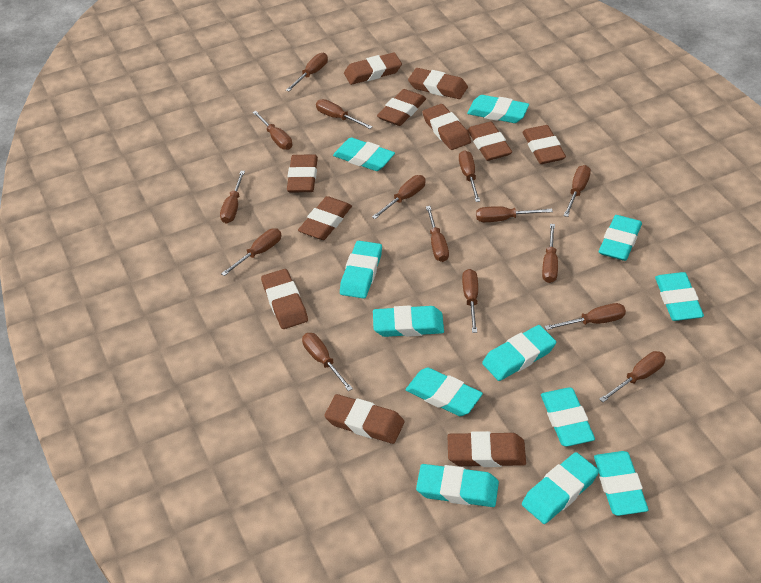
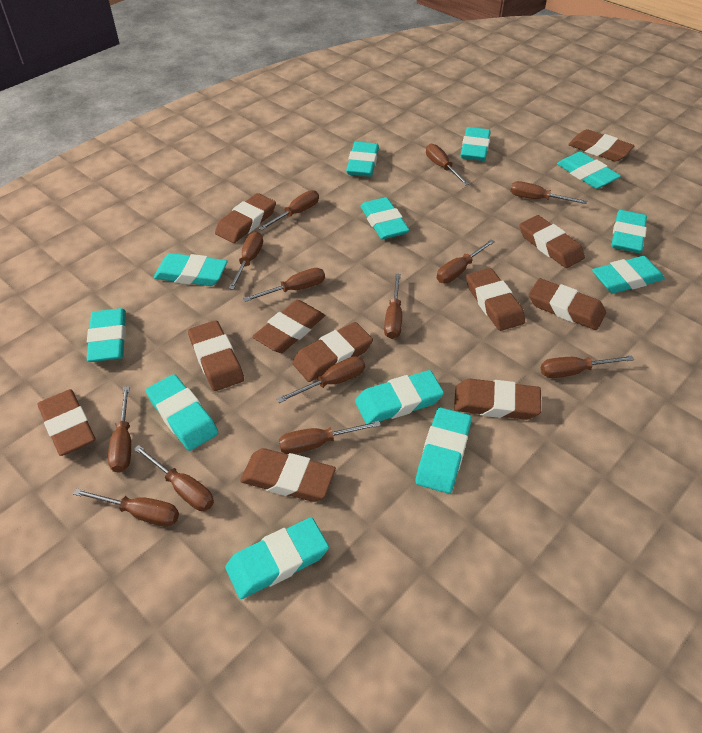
brown screwdriver: 15 -> 13

